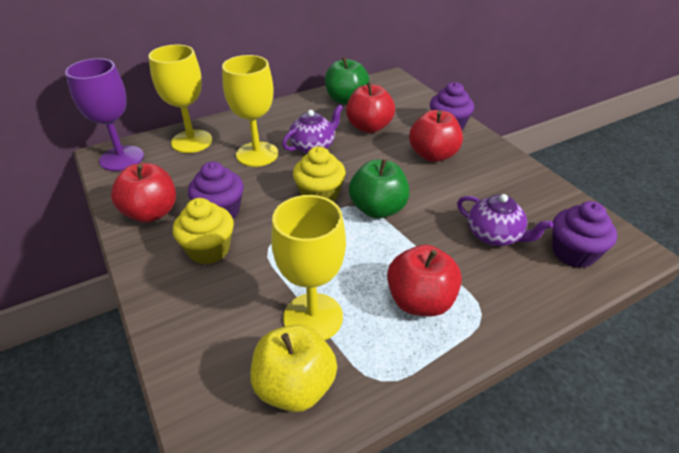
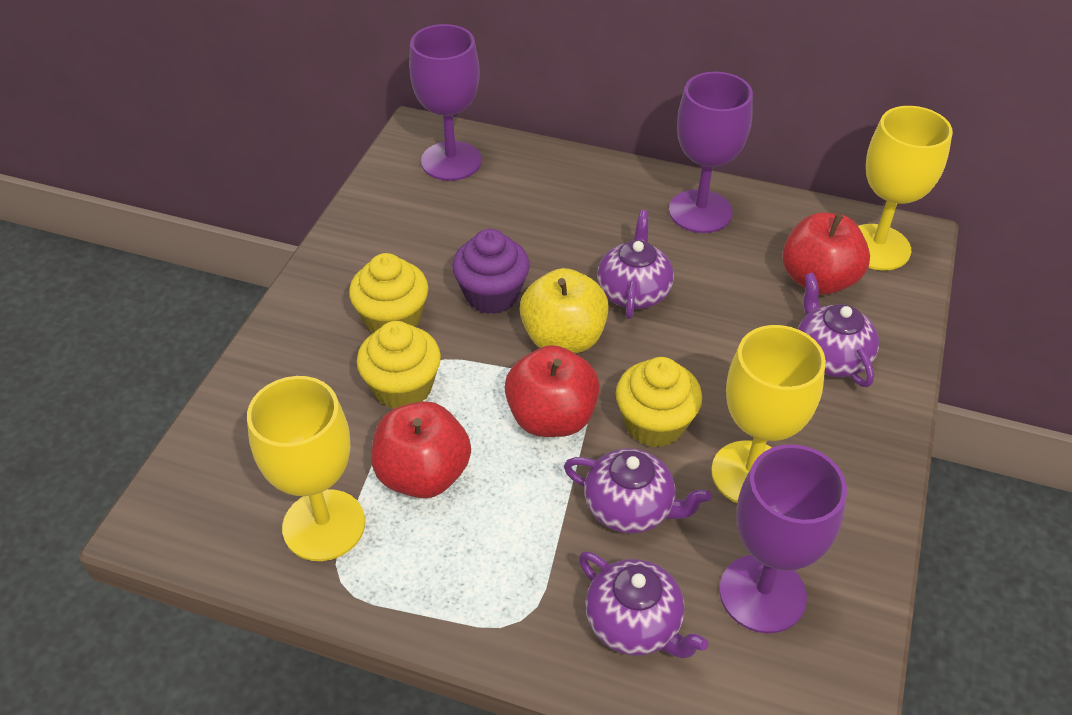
green apple: 2 -> 0
purple cupcake: 3 -> 1
purple goblet: 1 -> 3
purple teapot: 2 -> 4
red apple: 4 -> 3
yellow cupcake: 2 -> 3

